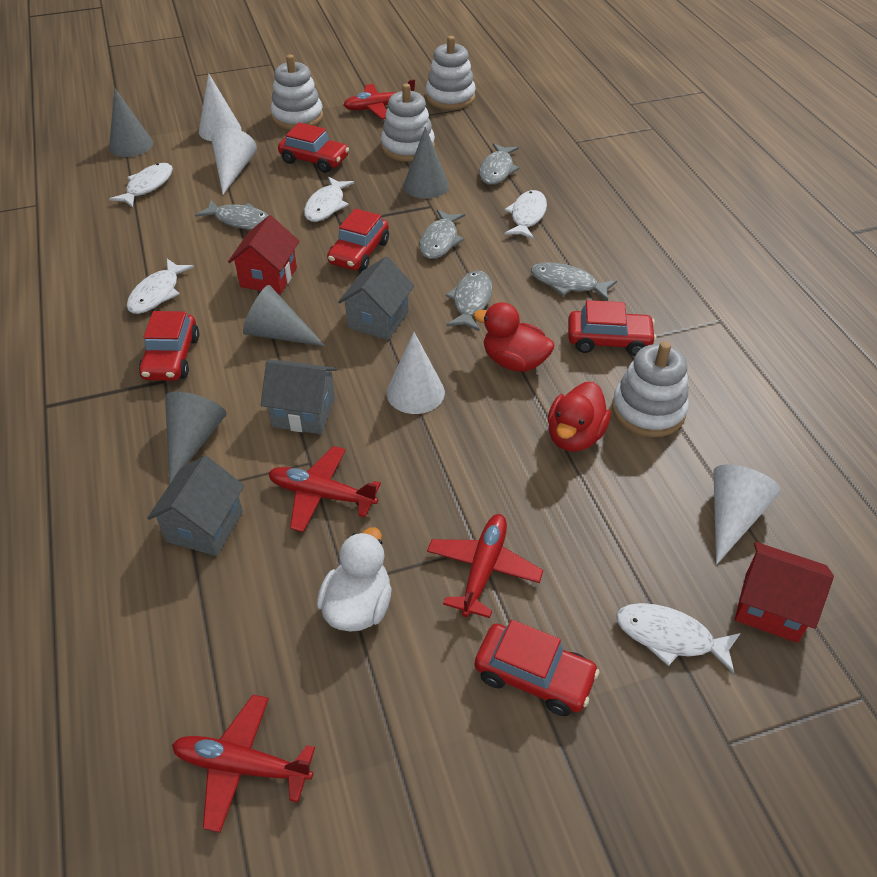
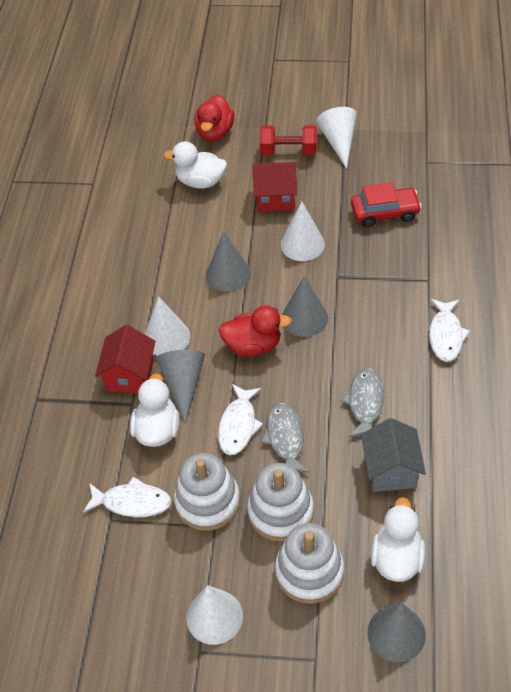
grey fish: 5 -> 2
grey house: 3 -> 1
red car: 5 -> 1
red dumbbell: 0 -> 1
red plane: 4 -> 0
white duck: 1 -> 3
white fish: 5 -> 3
white stacking toy: 4 -> 3

